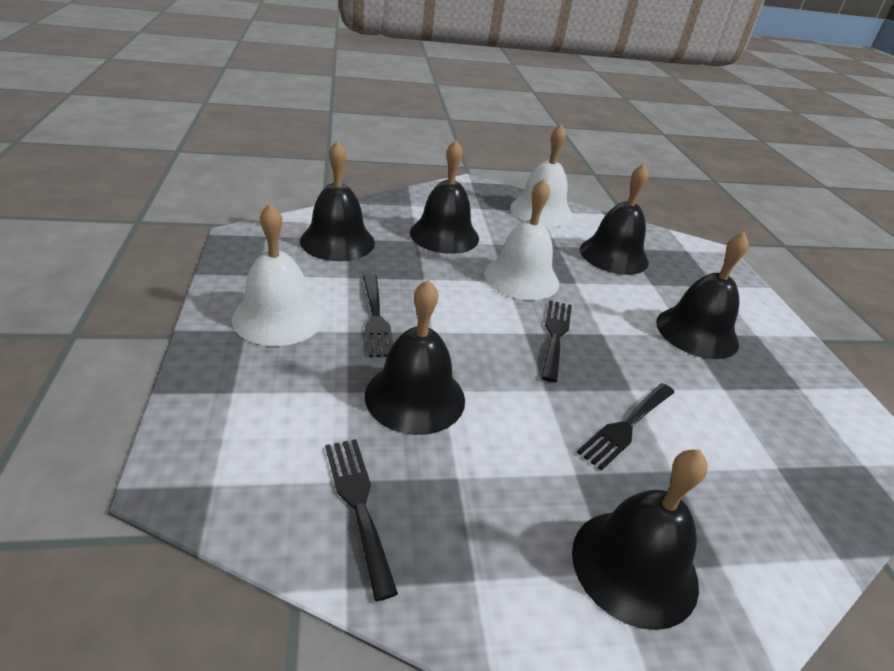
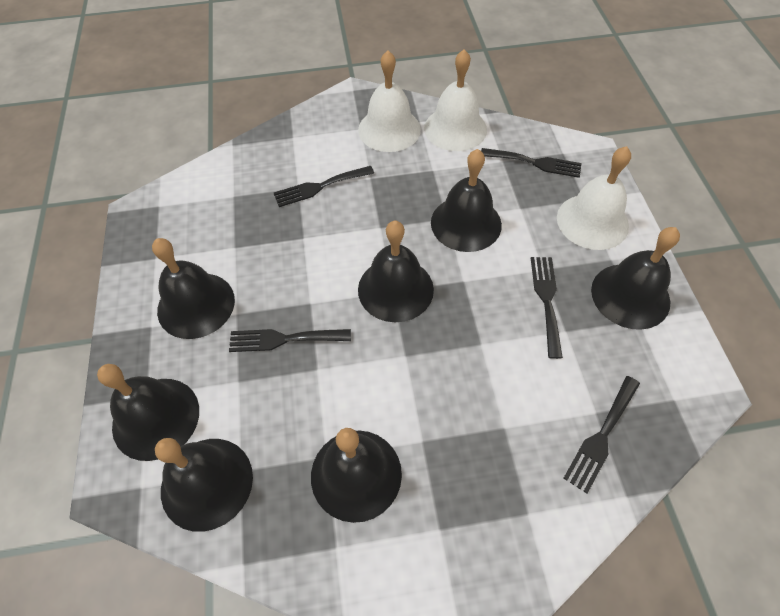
black bell: 6 -> 7
black fork: 4 -> 5

